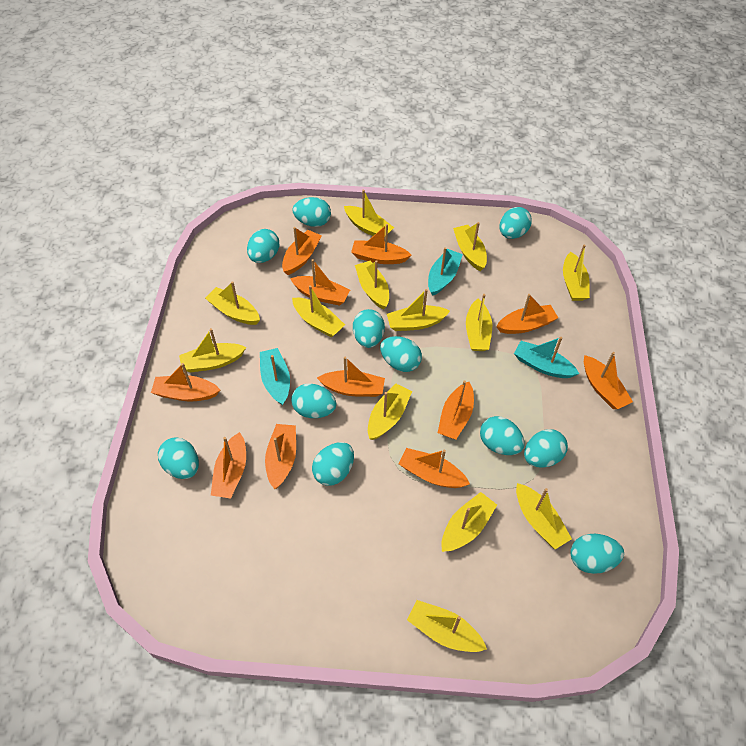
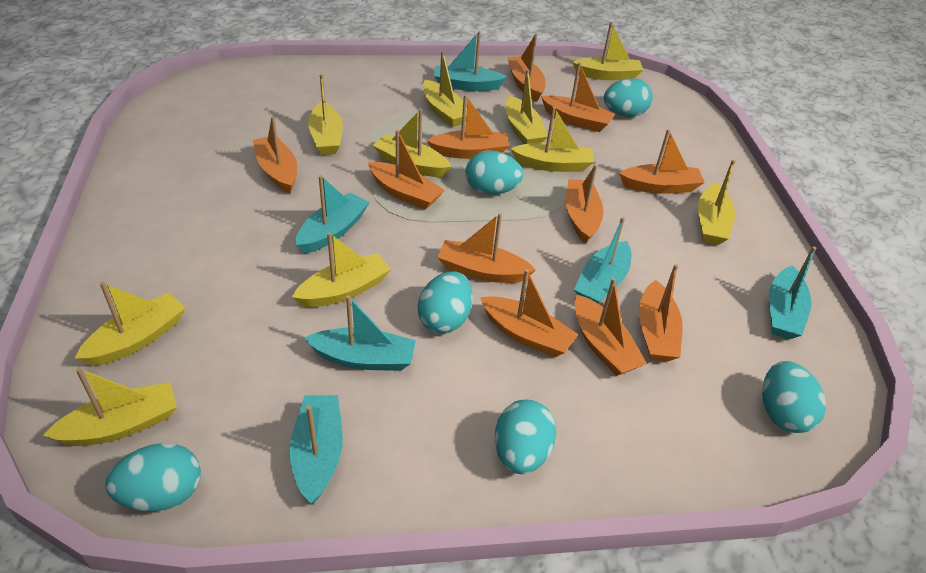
turquoise boat: 3 -> 6
turquoise egg: 11 -> 6
yellow boat: 13 -> 10

